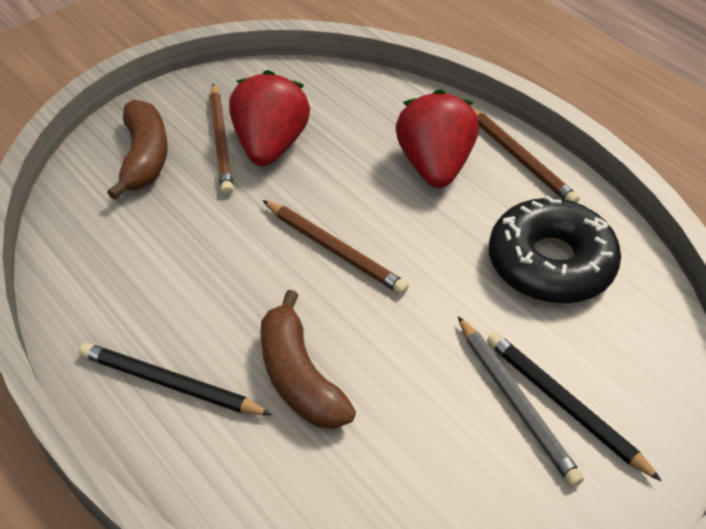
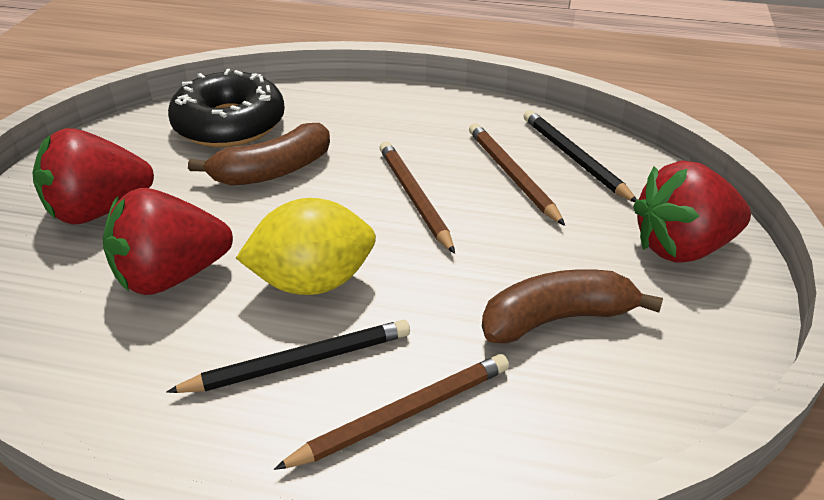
grey pencil: 1 -> 0
red strawberry: 2 -> 3
yellow lemon: 0 -> 1

